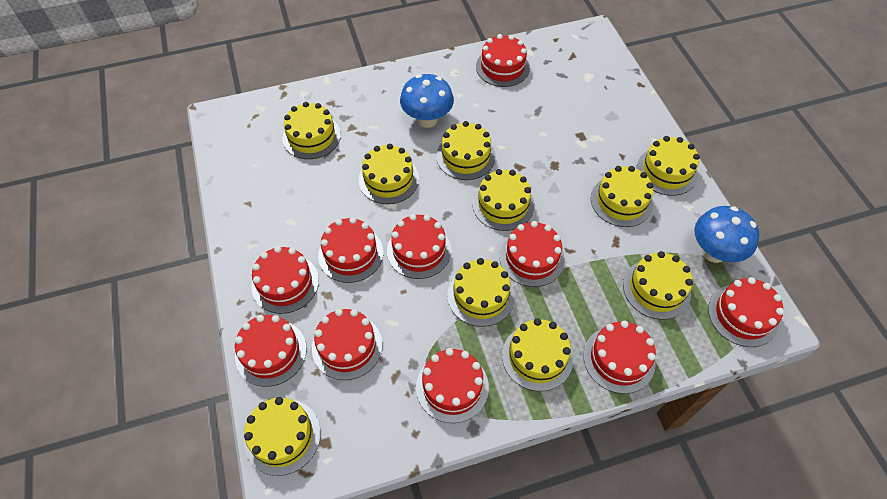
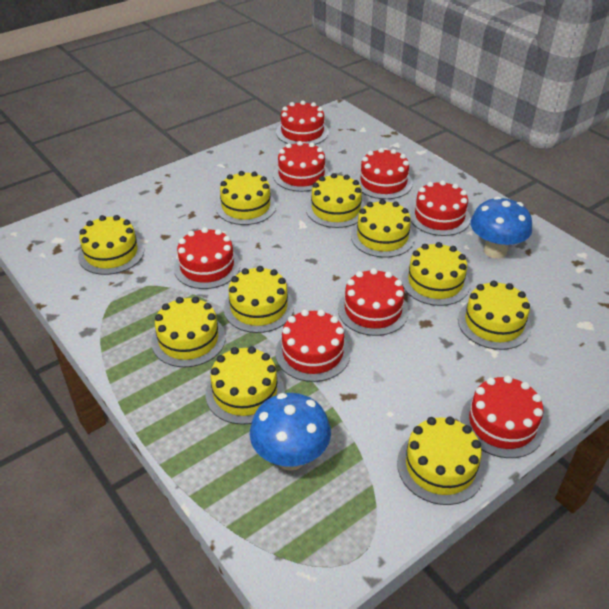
red cake: 10 -> 8

